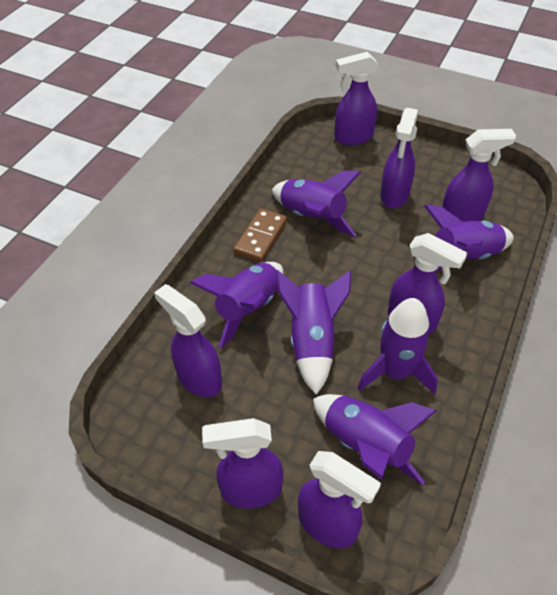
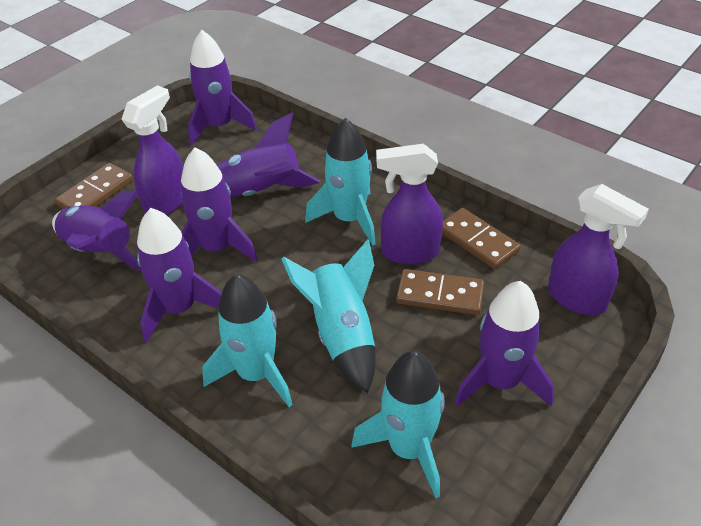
brown domino: 1 -> 3
purple spray bottle: 7 -> 3
turquoise rocket: 0 -> 4

